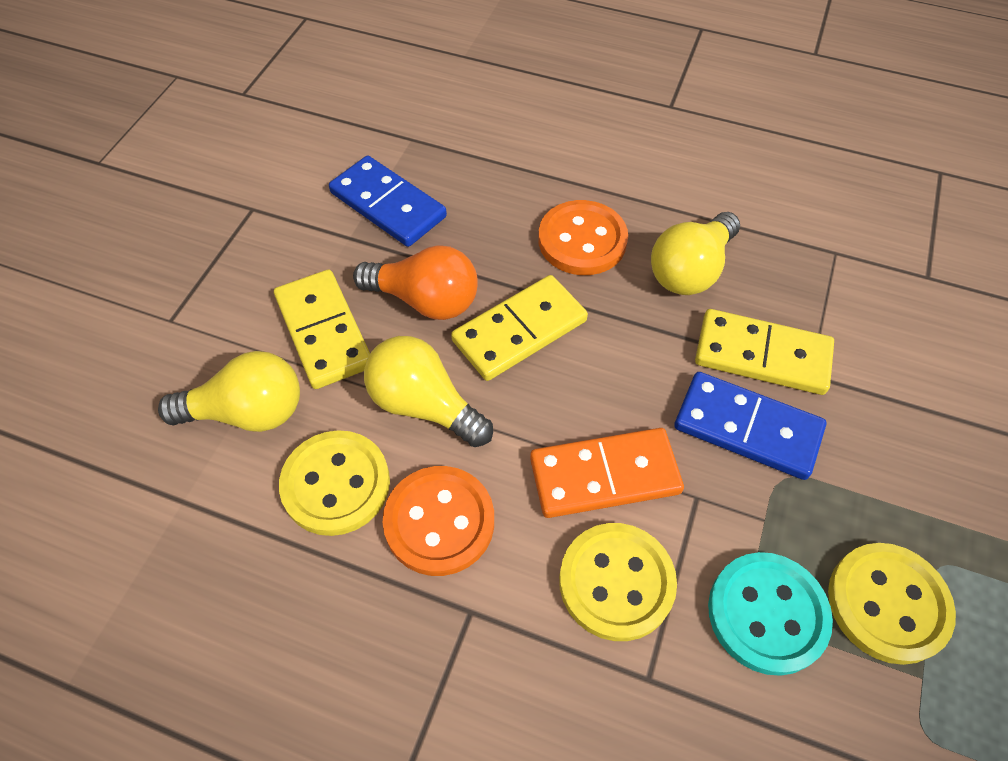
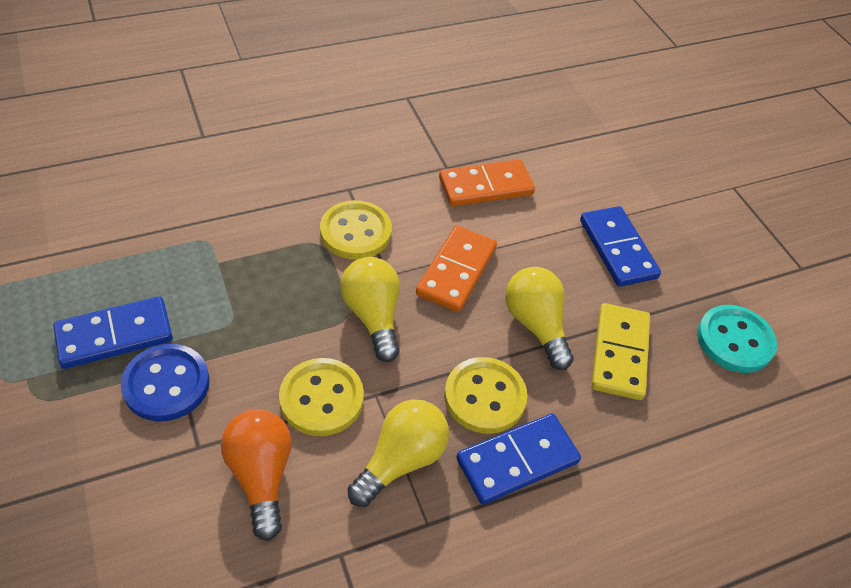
blue button: 0 -> 1
blue domino: 2 -> 3
orange button: 2 -> 0
orange domino: 1 -> 2
yellow domino: 3 -> 1

